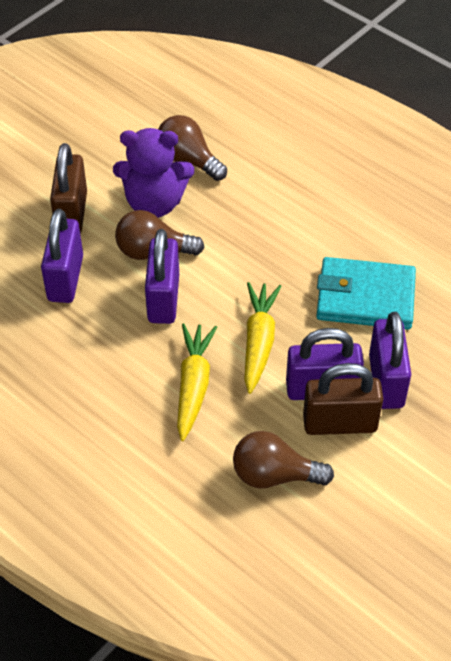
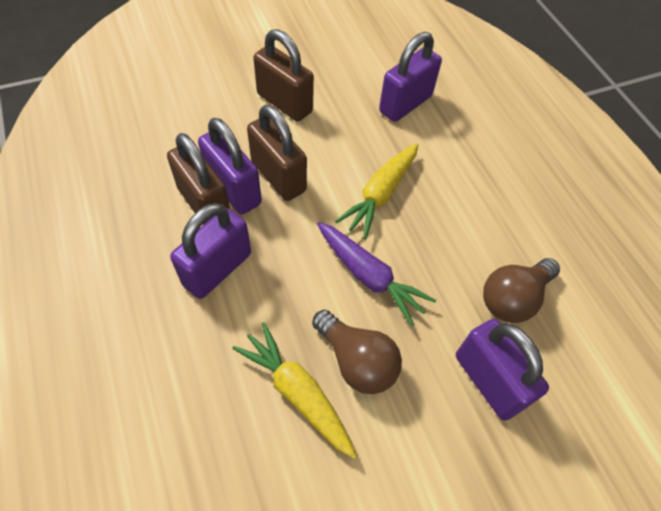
brown light bulb: 3 -> 2
brown padlock: 2 -> 3
purple carrot: 0 -> 1
purple teddy bear: 1 -> 0
turquoise wallet: 1 -> 0

